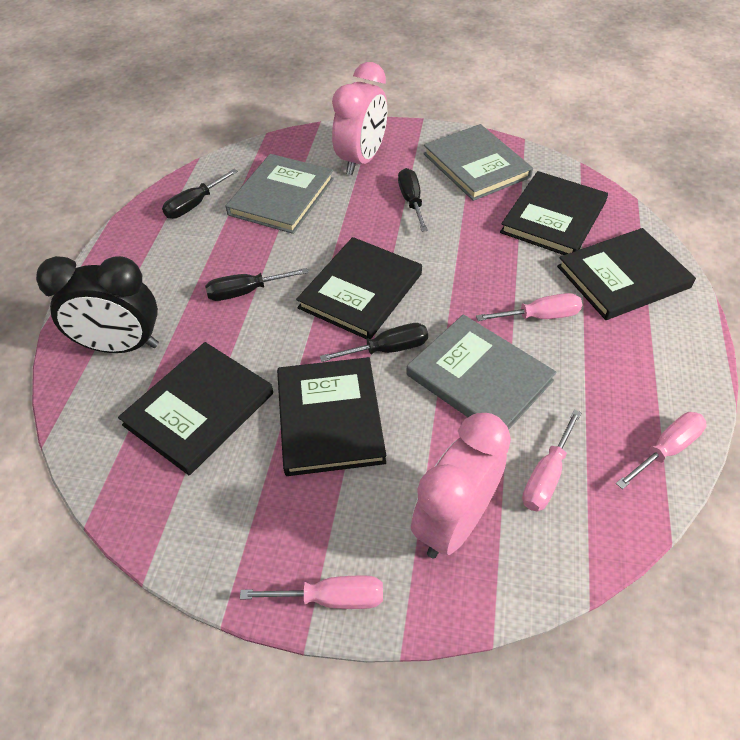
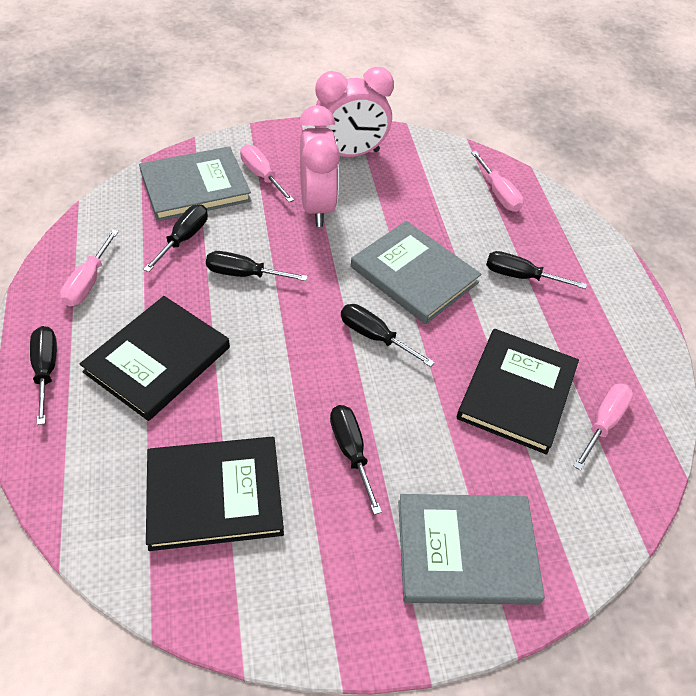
black book: 5 -> 3
black clock: 1 -> 0
black screwdriver: 4 -> 6

